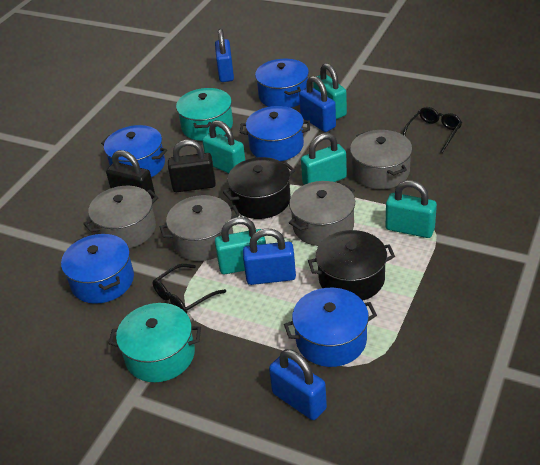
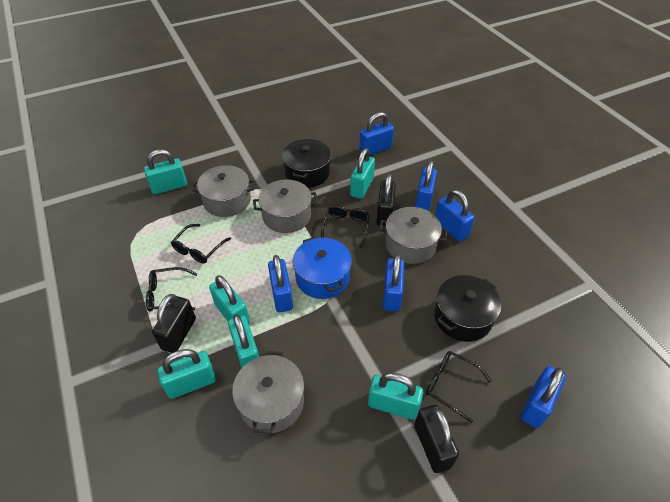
black glasses: 2 -> 4
black padlock: 2 -> 3
blue padlock: 4 -> 6
blue pot: 5 -> 1
turquoise padlock: 5 -> 6
turquoise pot: 2 -> 0

